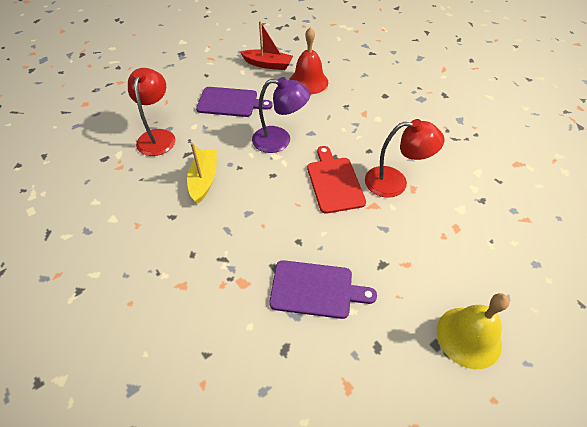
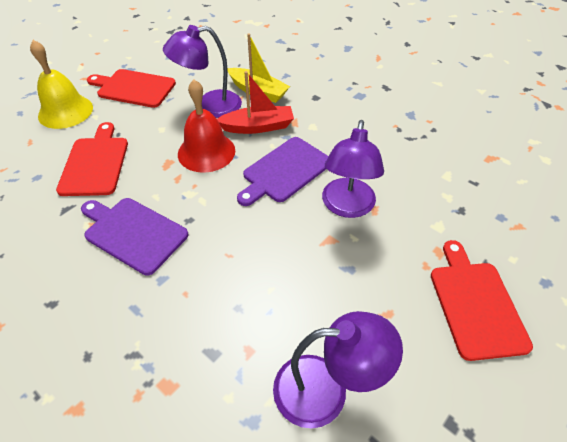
purple lamp: 1 -> 3
red cutting board: 1 -> 3
red lamp: 2 -> 0

